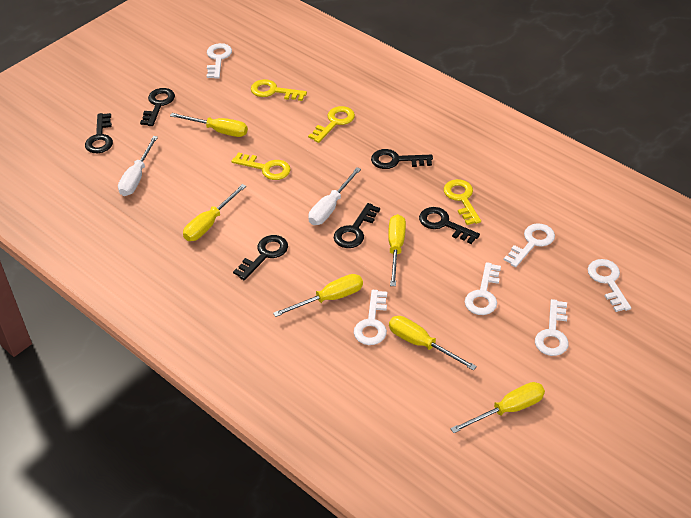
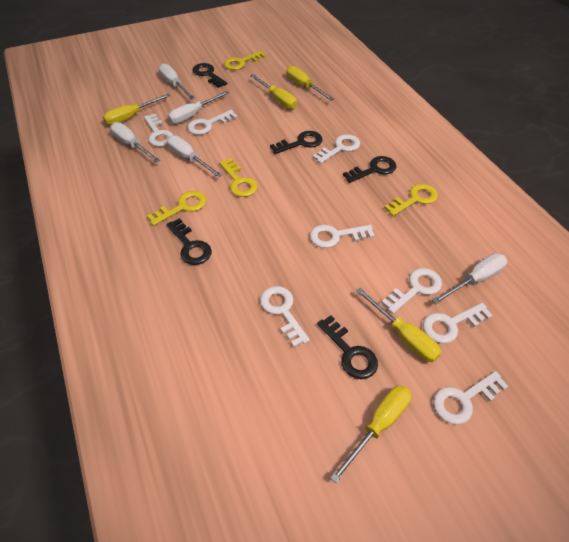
black key: 6 -> 5
white key: 6 -> 8
white screwdriver: 2 -> 5
yellow screwdriver: 6 -> 5

